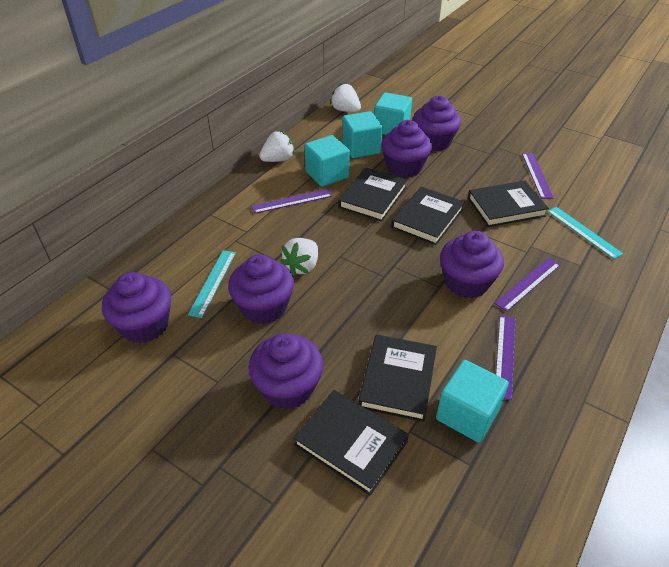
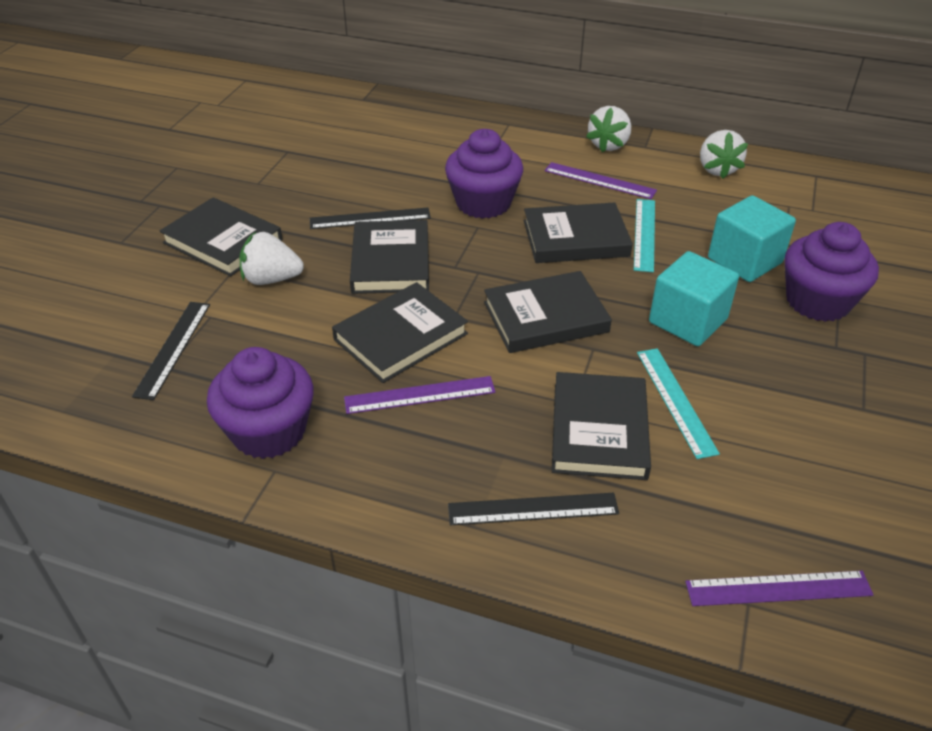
black book: 5 -> 6
black ruler: 0 -> 3
purple cupcake: 6 -> 3
purple ruler: 4 -> 3
turquoise cube: 4 -> 2

